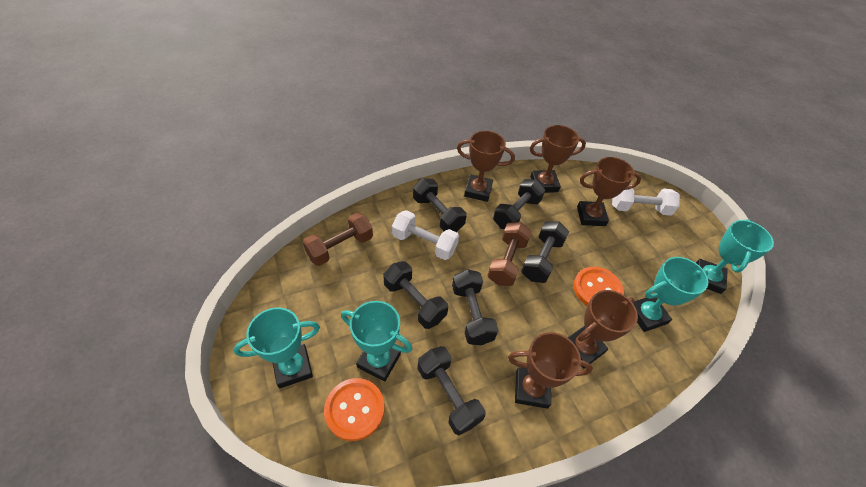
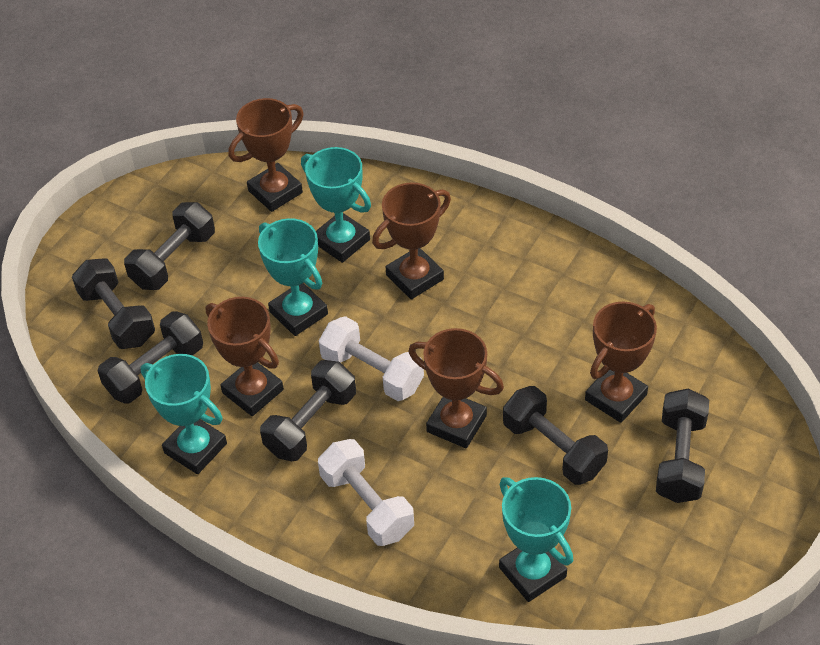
brown dumbbell: 2 -> 0
orange button: 2 -> 0

